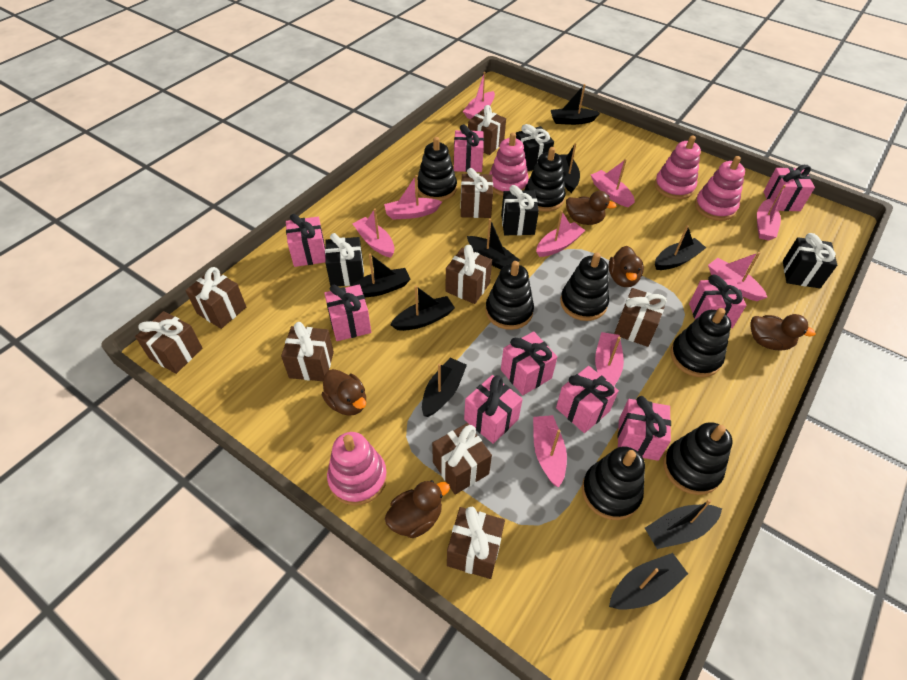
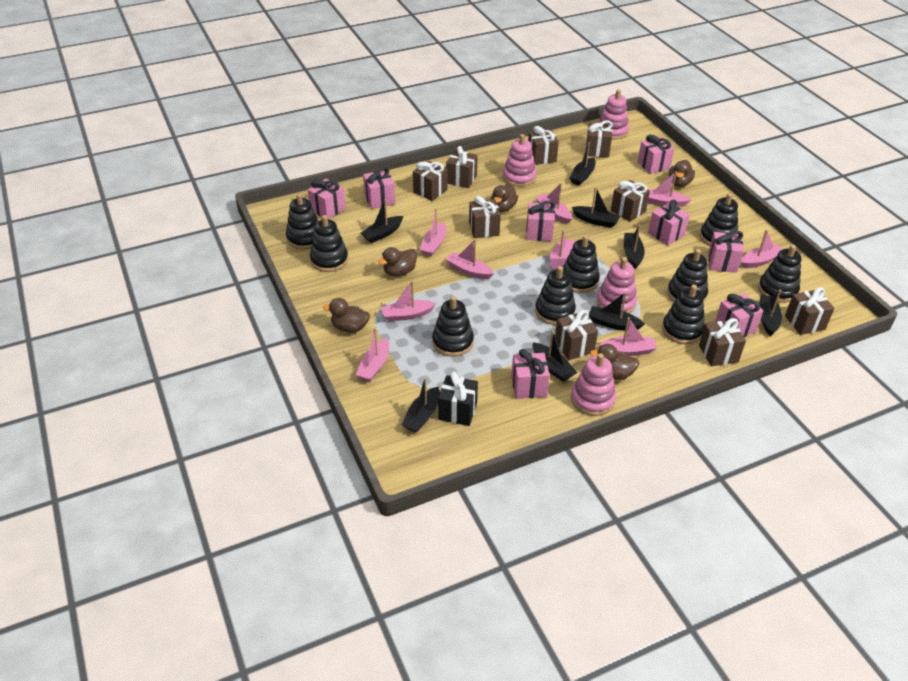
black boat: 9 -> 8
black gift: 4 -> 1
black stacking toy: 7 -> 9
pink gift: 9 -> 8

